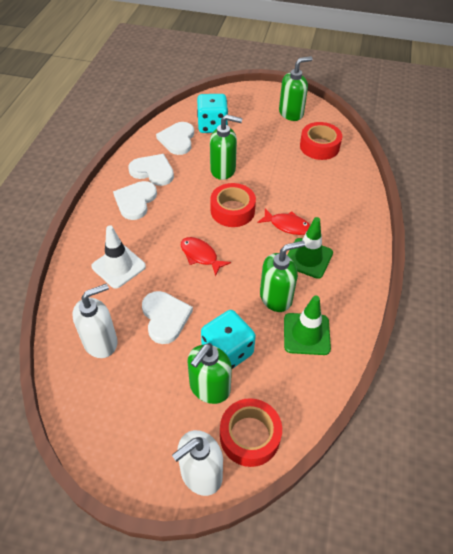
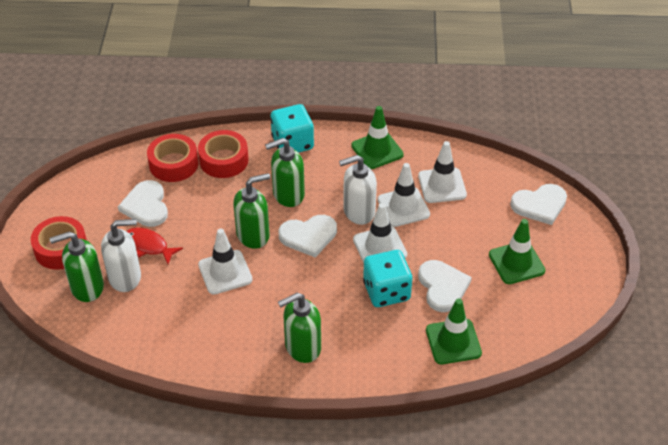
green traffic cone: 2 -> 3
red fish: 2 -> 1
white traffic cone: 1 -> 4

